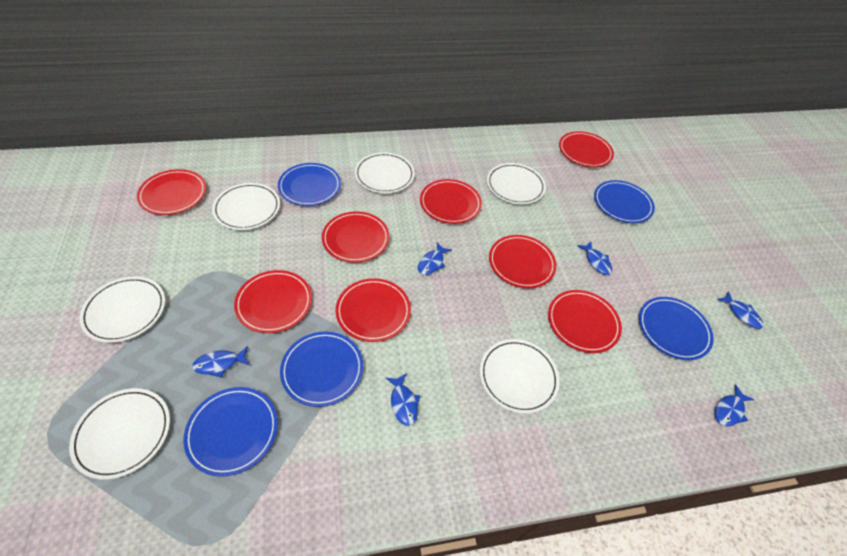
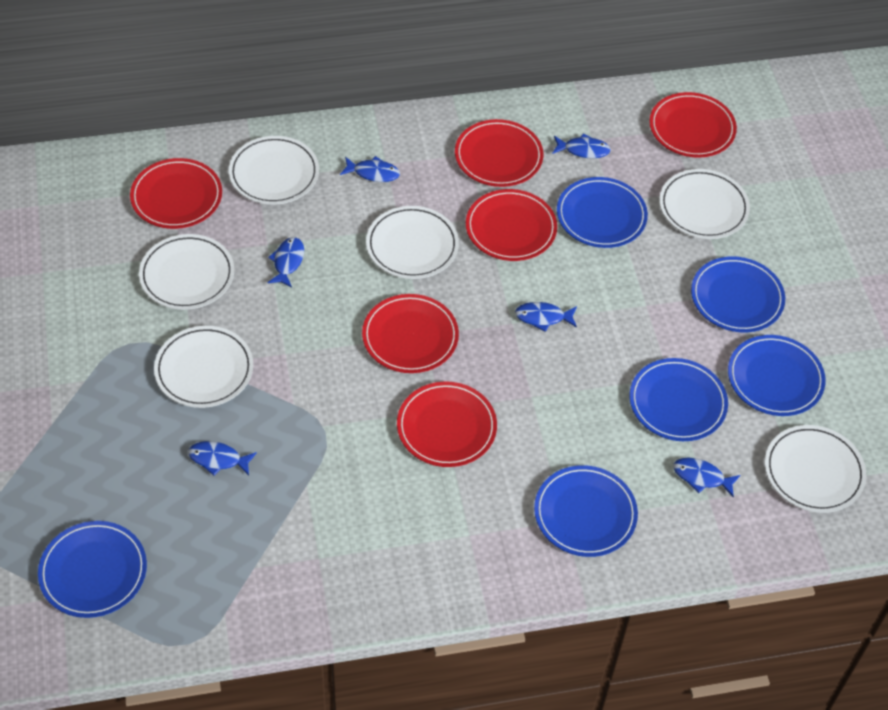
blue plate: 5 -> 6
red plate: 8 -> 6

